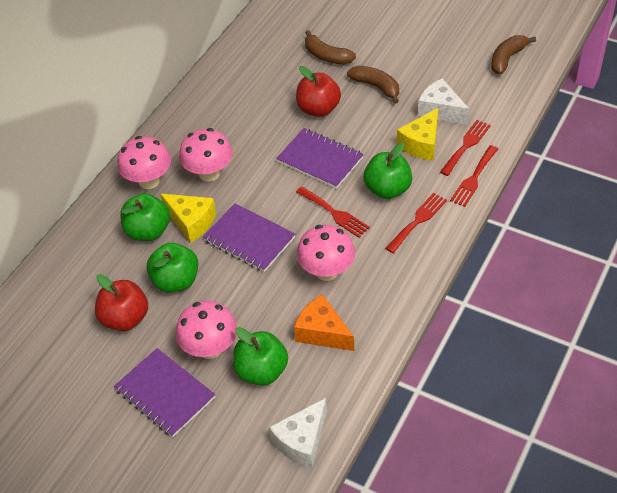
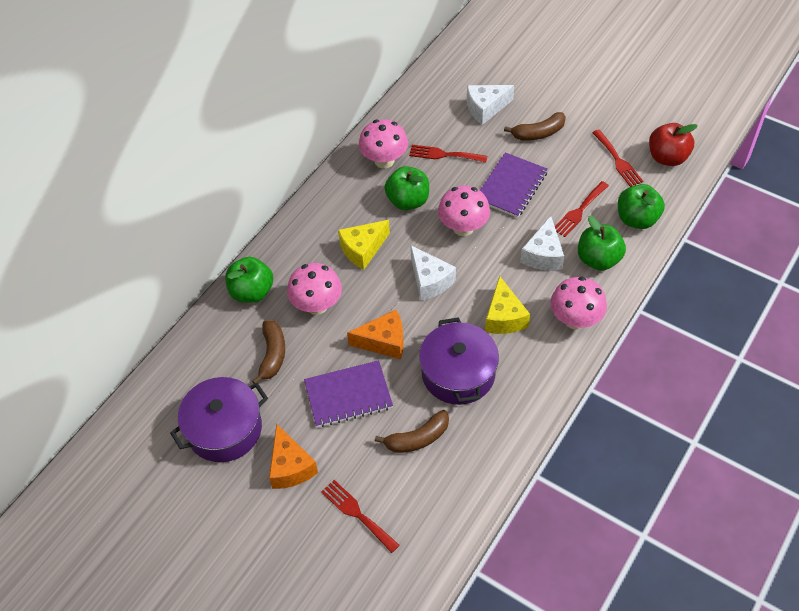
orange cheese: 1 -> 2
purple notebook: 3 -> 2
purple pot: 0 -> 2
red apple: 2 -> 1
white cheese: 2 -> 3

